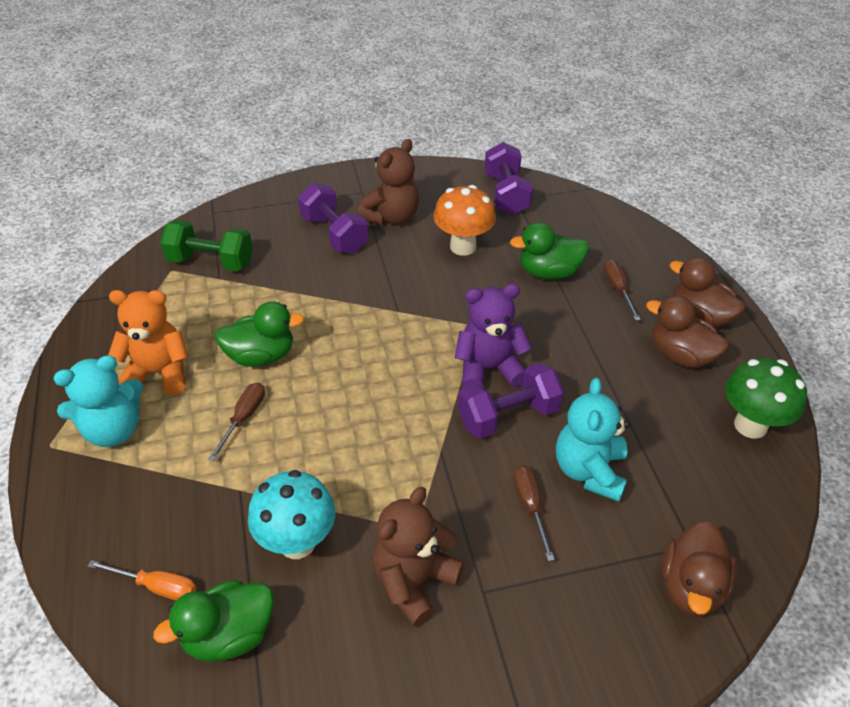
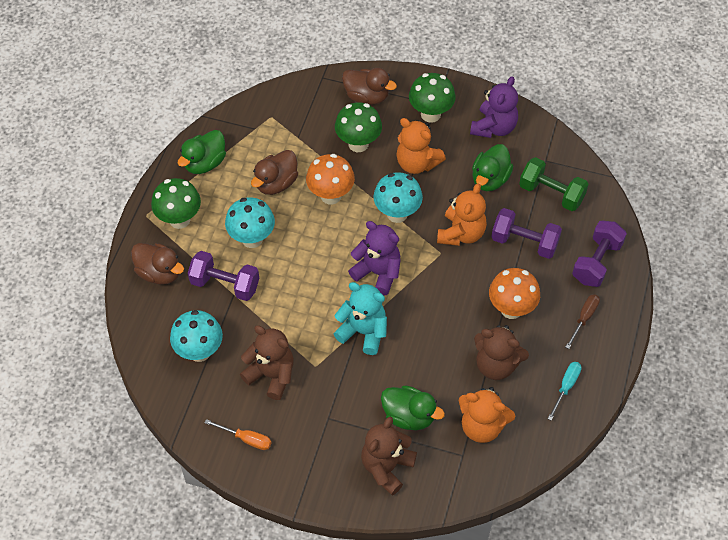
brown screwdriver: 3 -> 1
brown teddy bear: 2 -> 3
green mushroom: 1 -> 3
orange mushroom: 1 -> 2
orange teddy bear: 1 -> 3
purple teddy bear: 1 -> 2
turquoise mushroom: 1 -> 3
turquoise screwdriver: 0 -> 1
turquoise teddy bear: 2 -> 1

